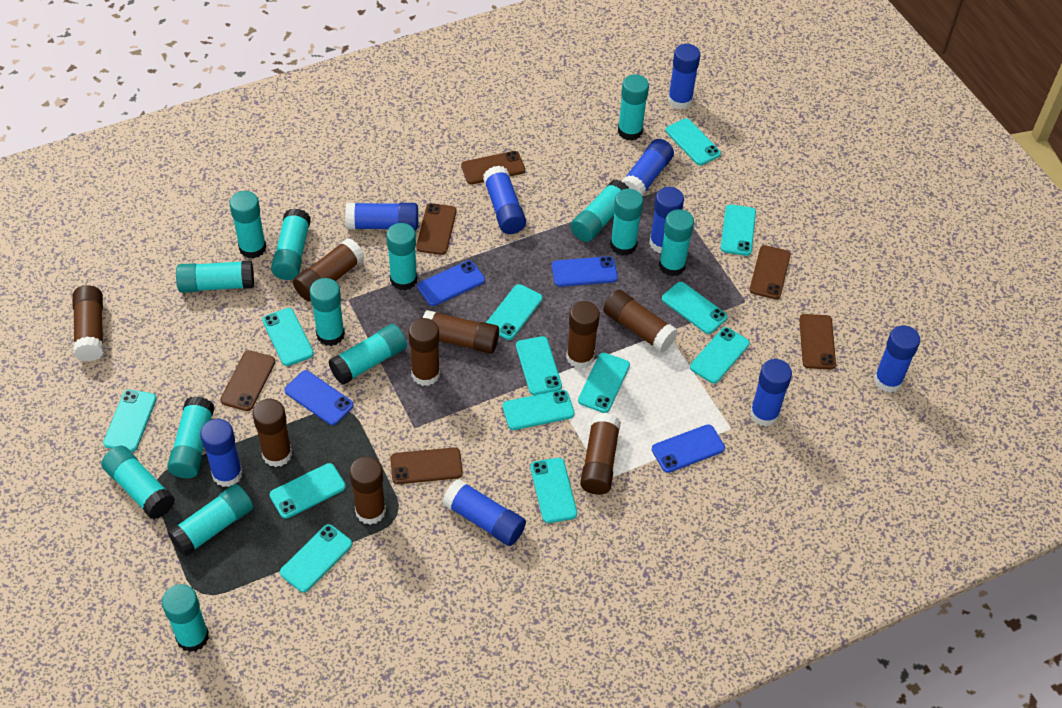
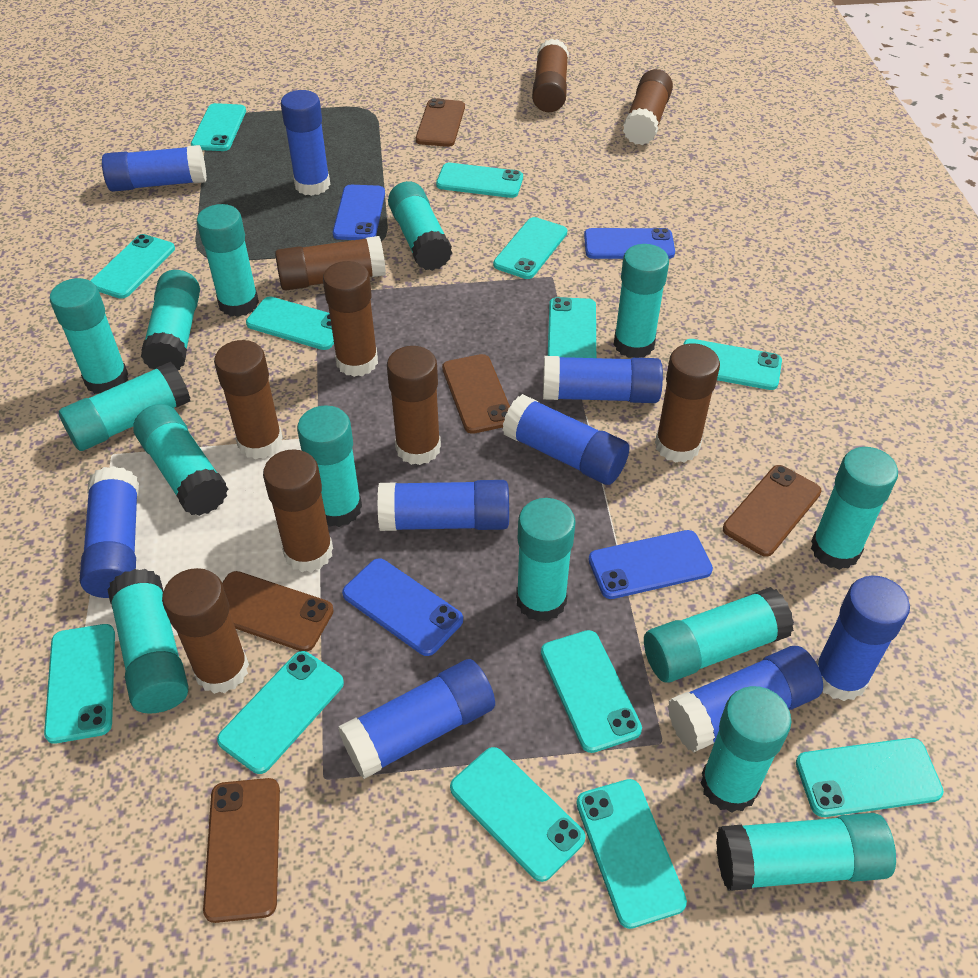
brown phone: 6 -> 5

